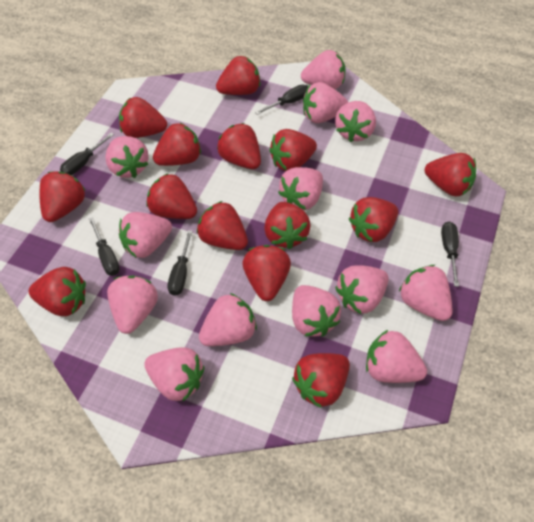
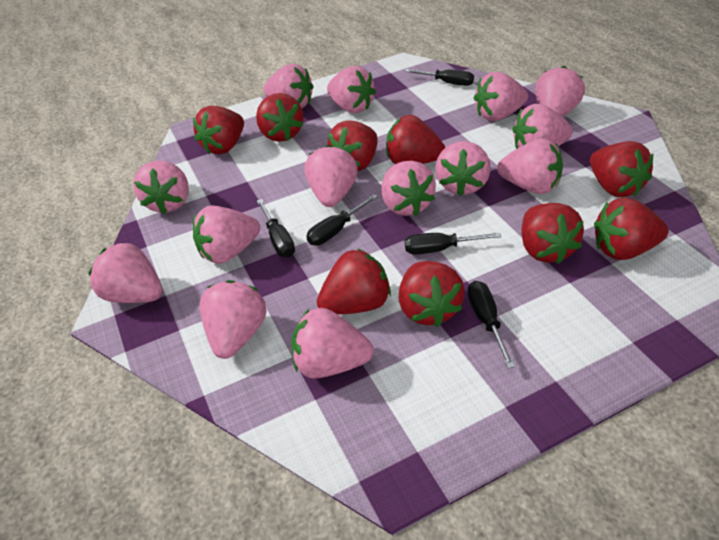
pink strawberry: 13 -> 14
red strawberry: 14 -> 9

